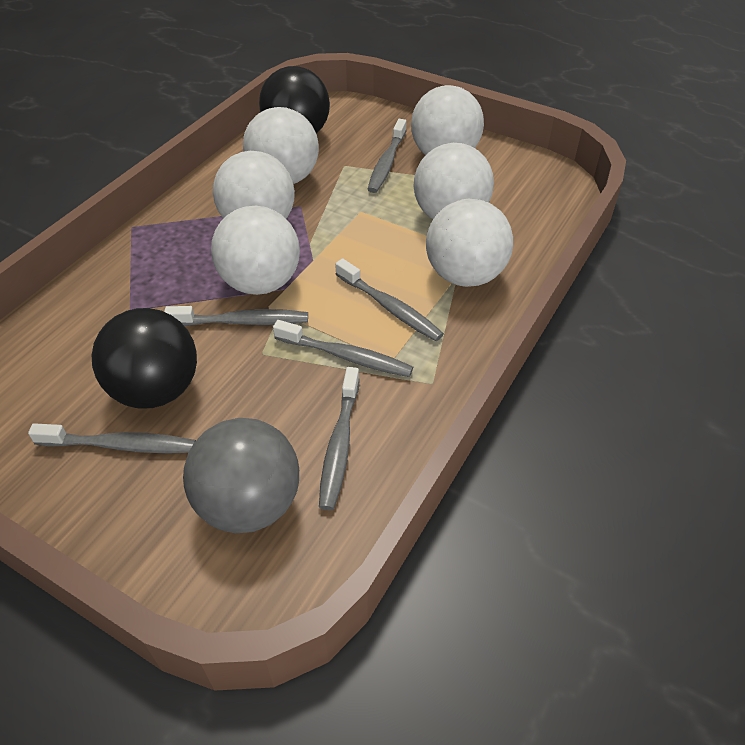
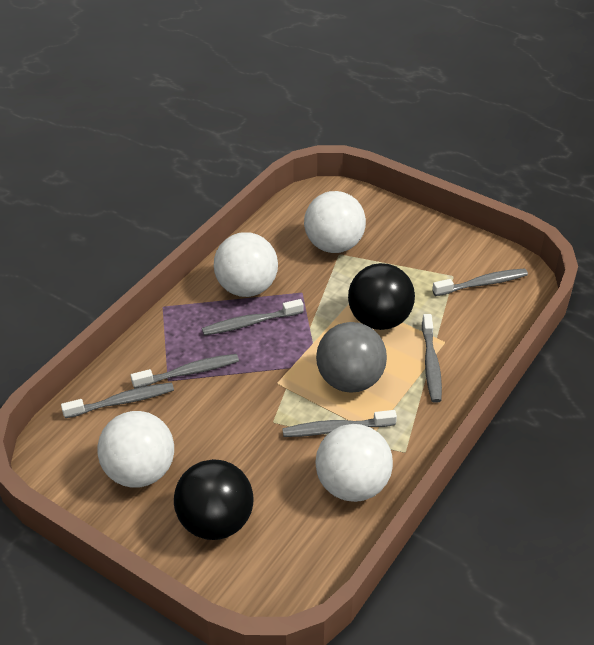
white ball: 6 -> 4

